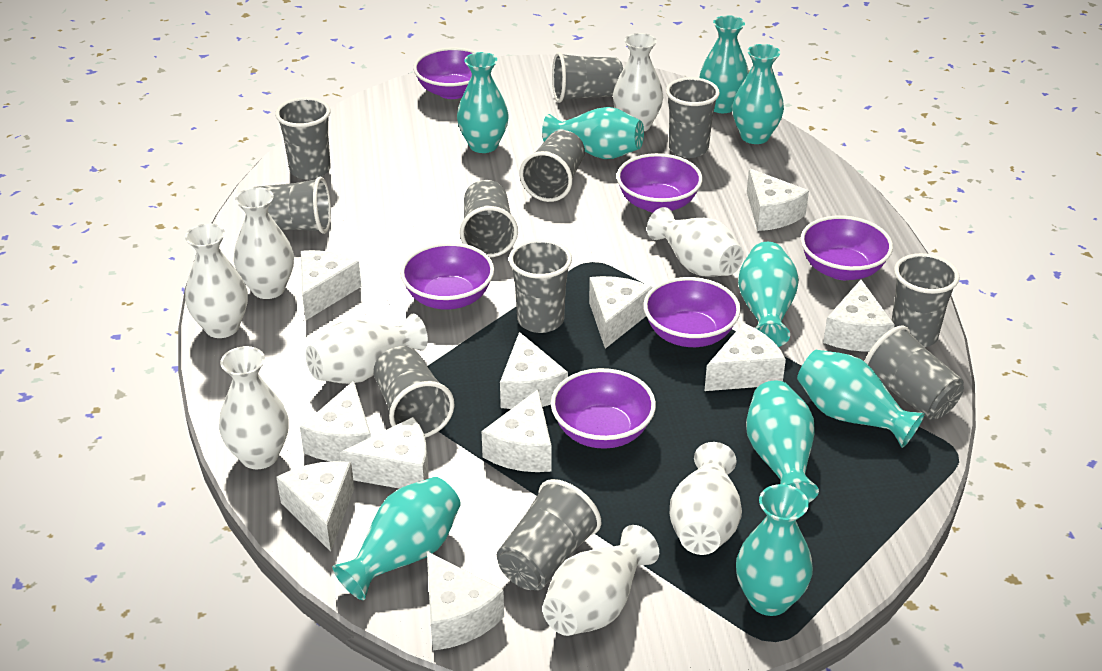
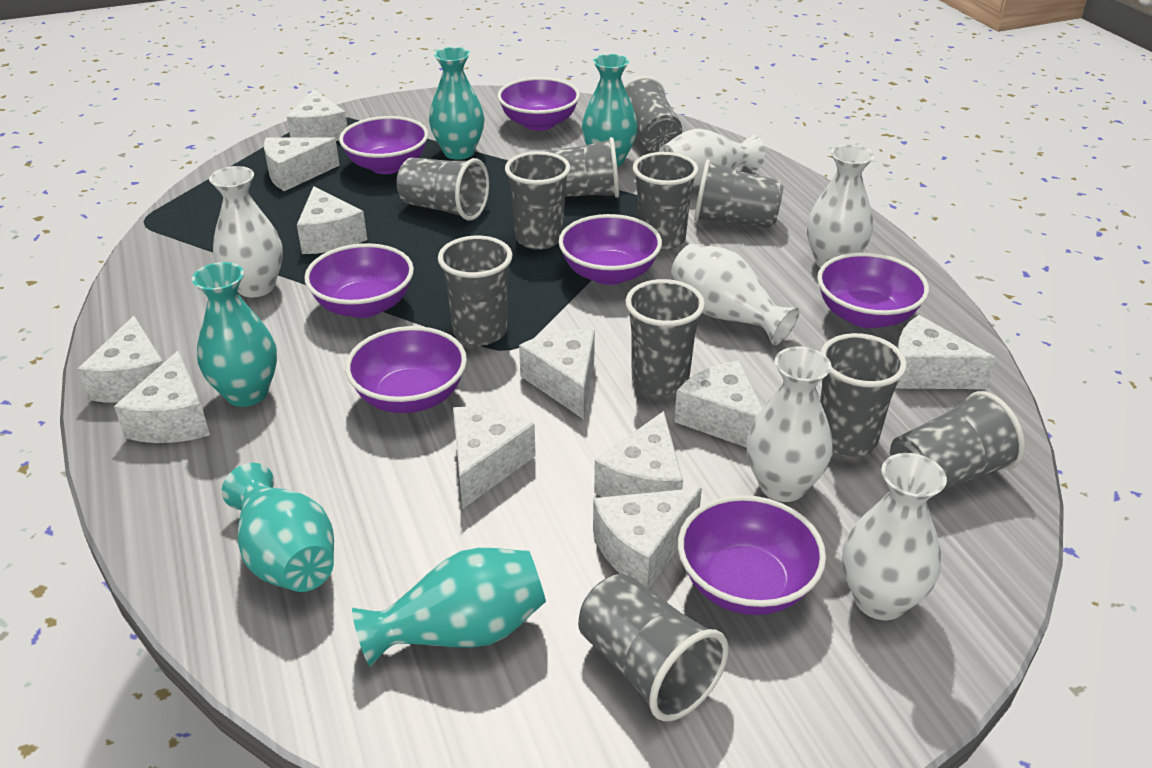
purple bowl: 6 -> 7
turquoise vase: 9 -> 5
white vase: 8 -> 6

